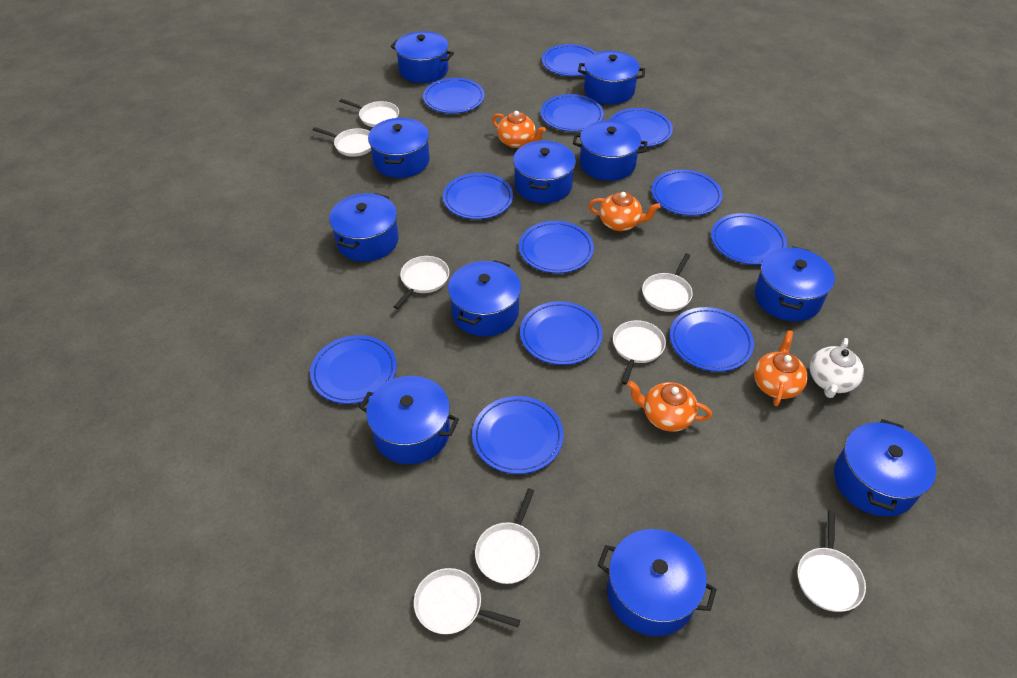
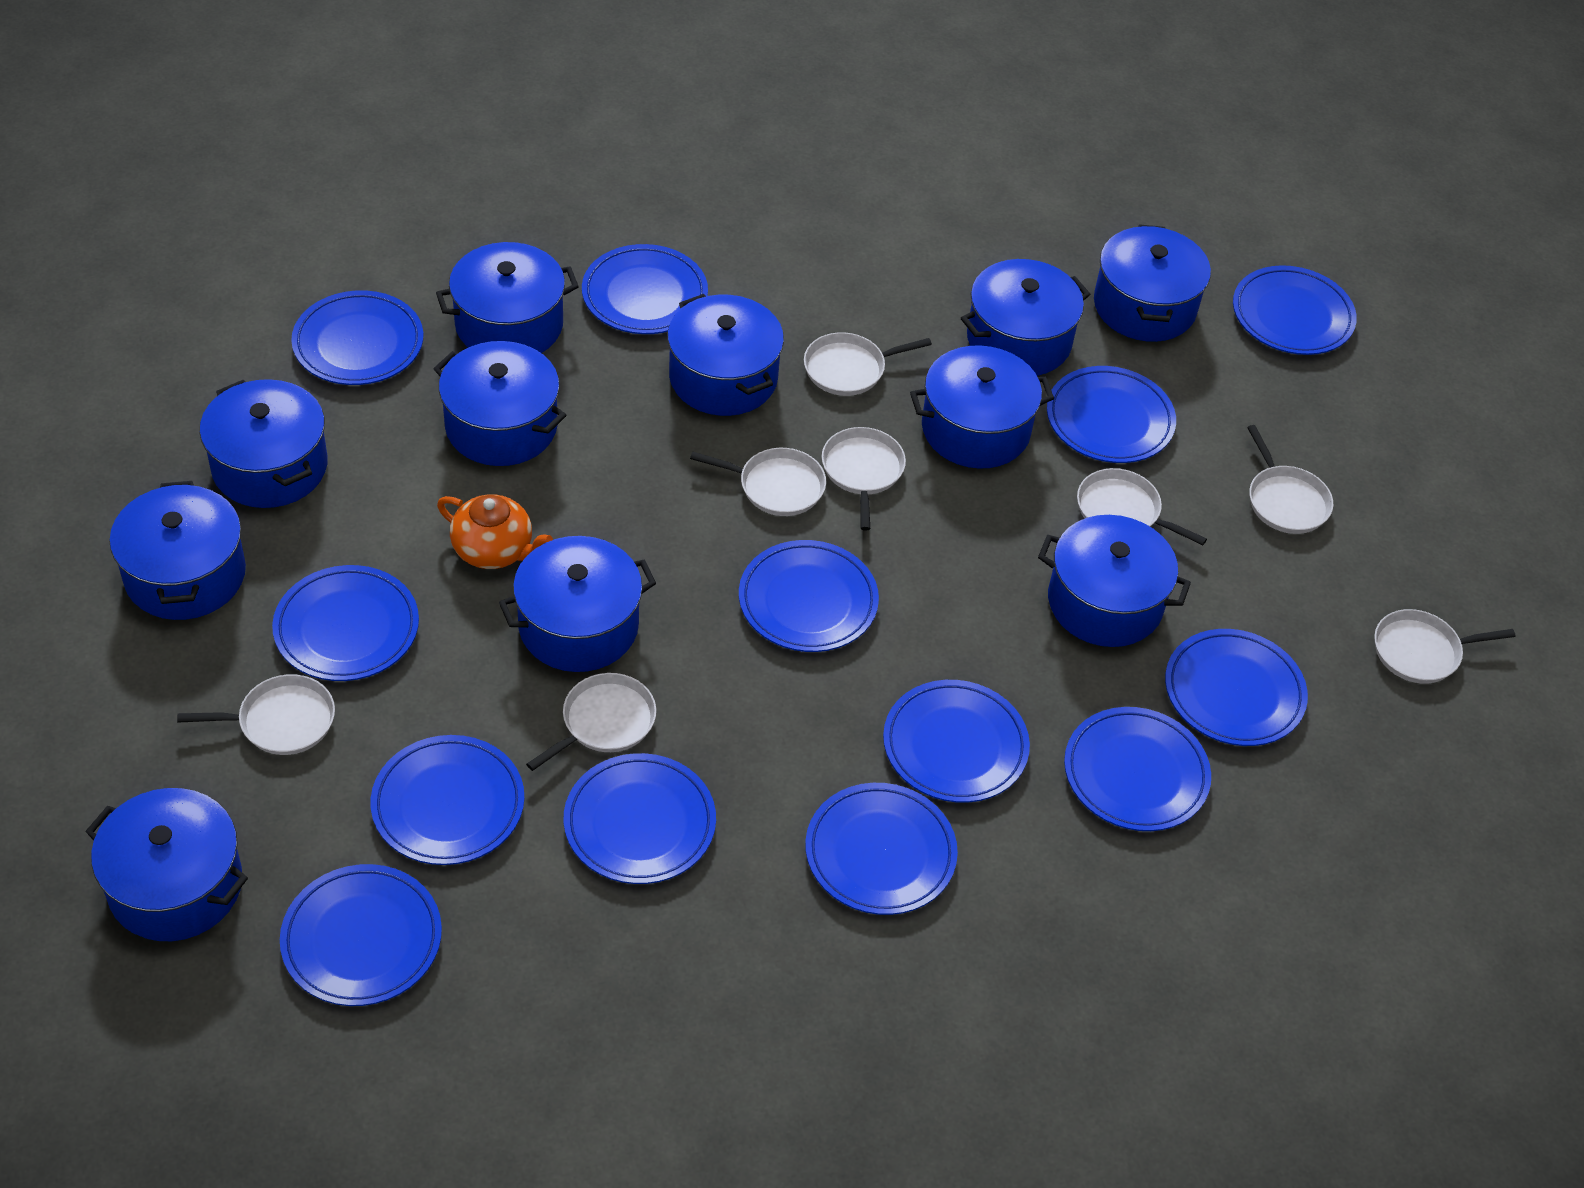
blue plate: 12 -> 13
orange teapot: 4 -> 1
white teapot: 1 -> 0

